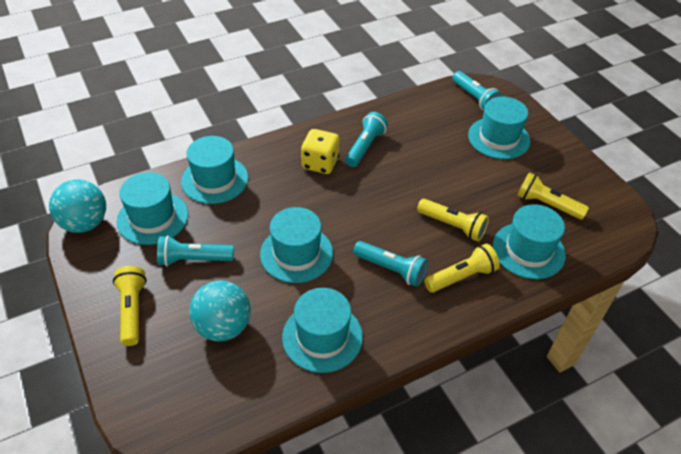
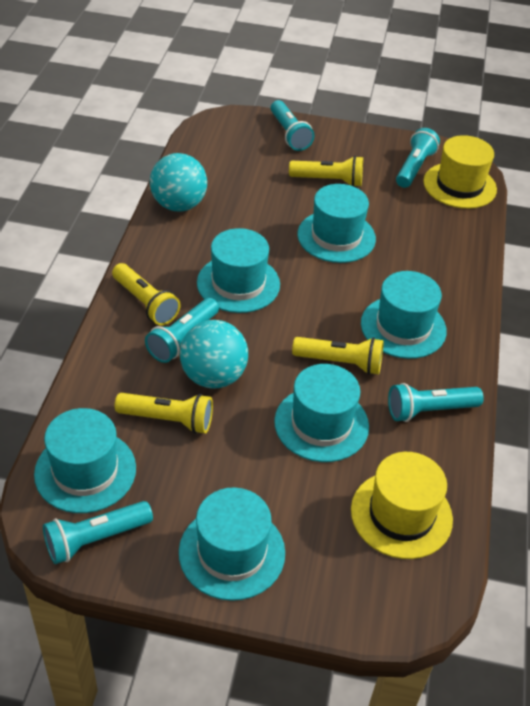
turquoise flashlight: 4 -> 5
yellow dice: 1 -> 0
yellow hat: 0 -> 2

